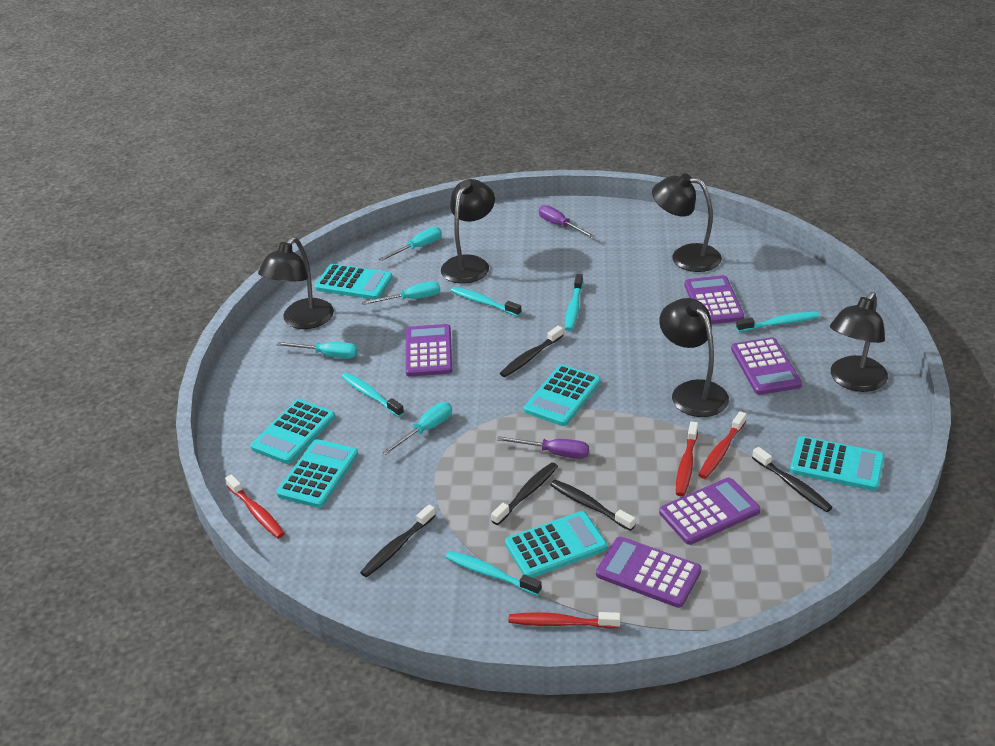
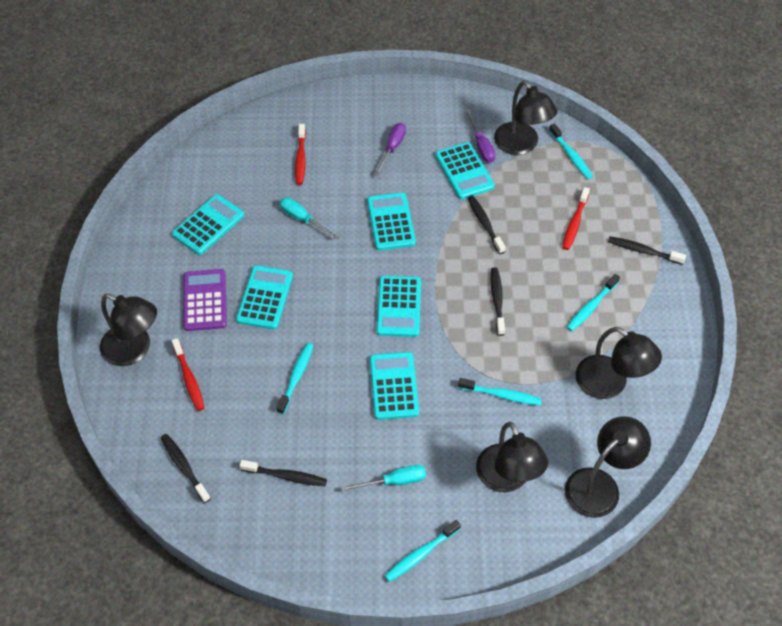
purple calculator: 5 -> 1
red toothbrush: 4 -> 3
turquoise screwdriver: 4 -> 2

